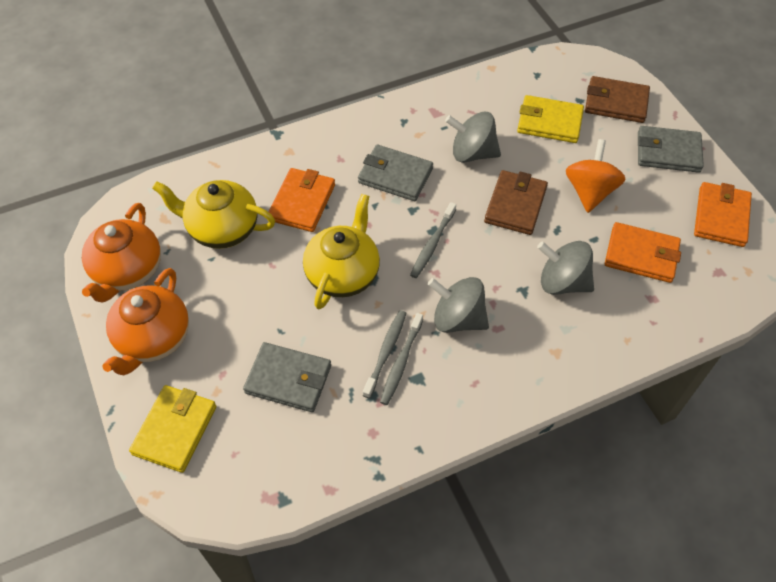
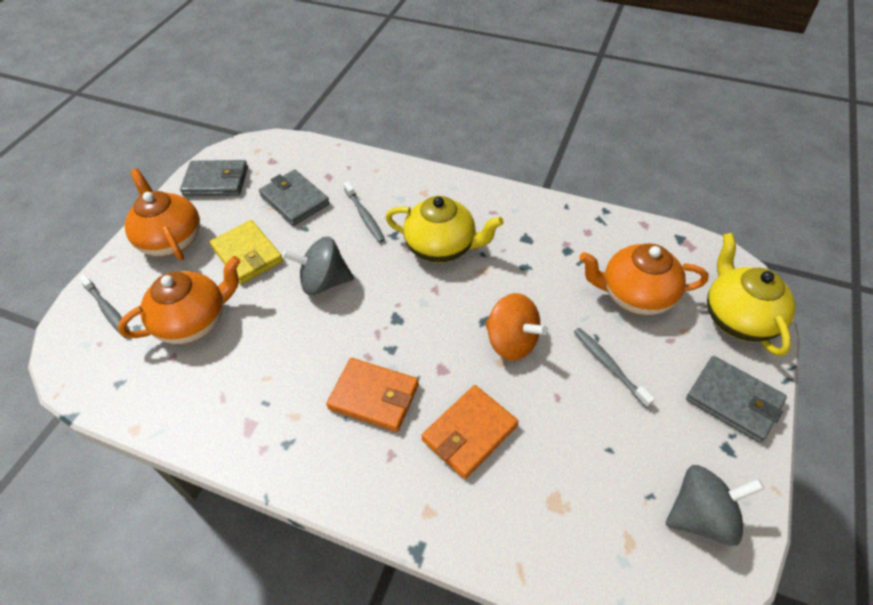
brown wallet: 2 -> 0
grey spinning top: 3 -> 2
orange teapot: 2 -> 3
orange wallet: 3 -> 2
yellow wallet: 2 -> 1

